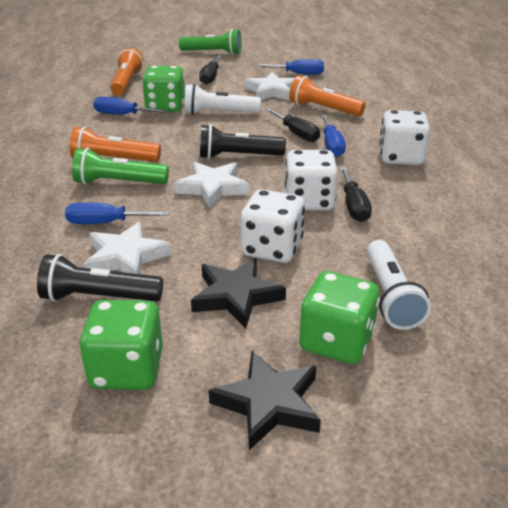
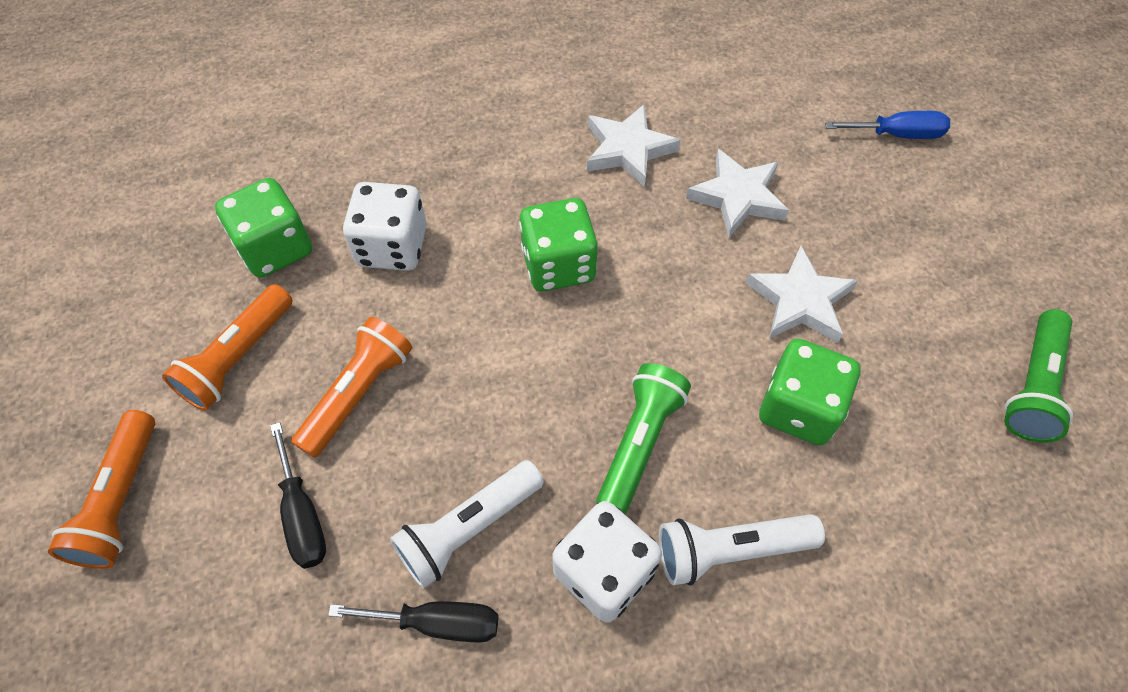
black flashlight: 2 -> 0
black screwdriver: 3 -> 2
black star: 2 -> 0
blue screwdriver: 4 -> 1
white dice: 3 -> 2

